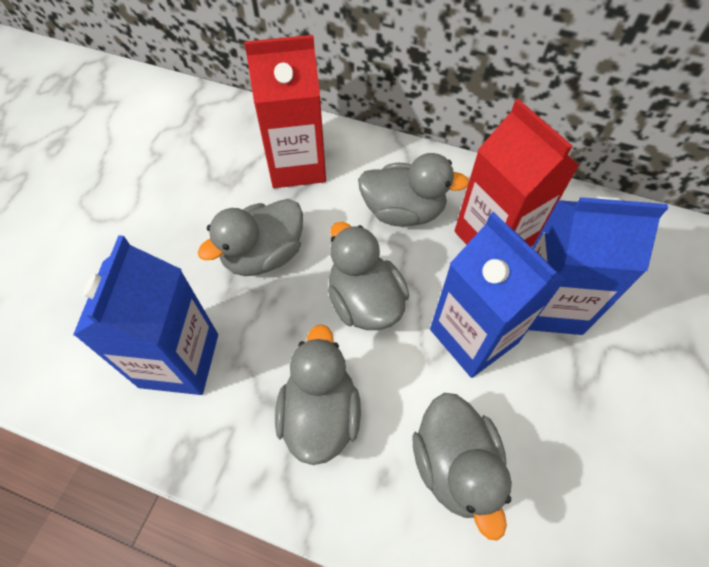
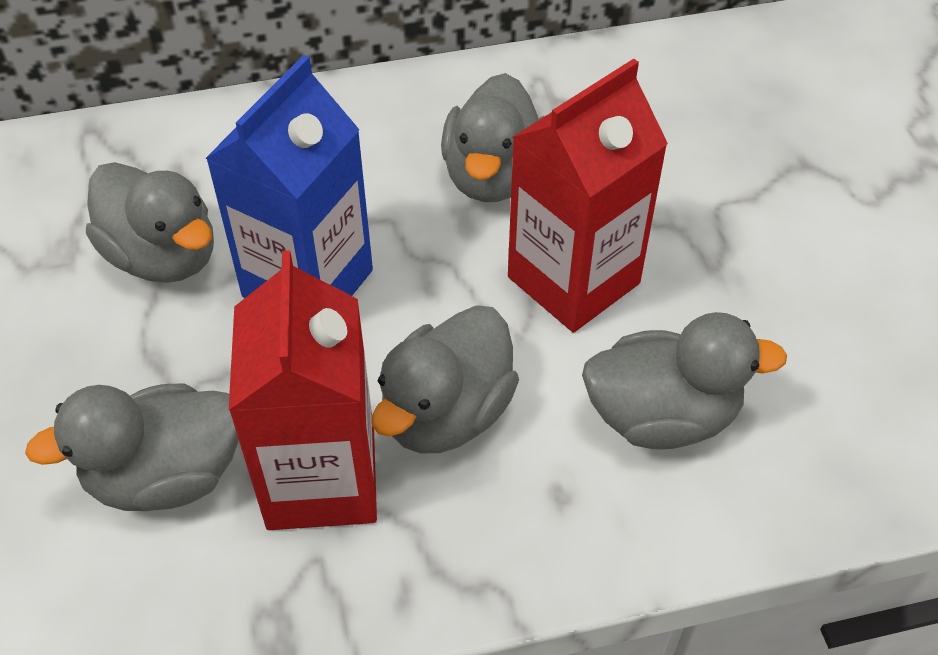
blue carton: 3 -> 1

